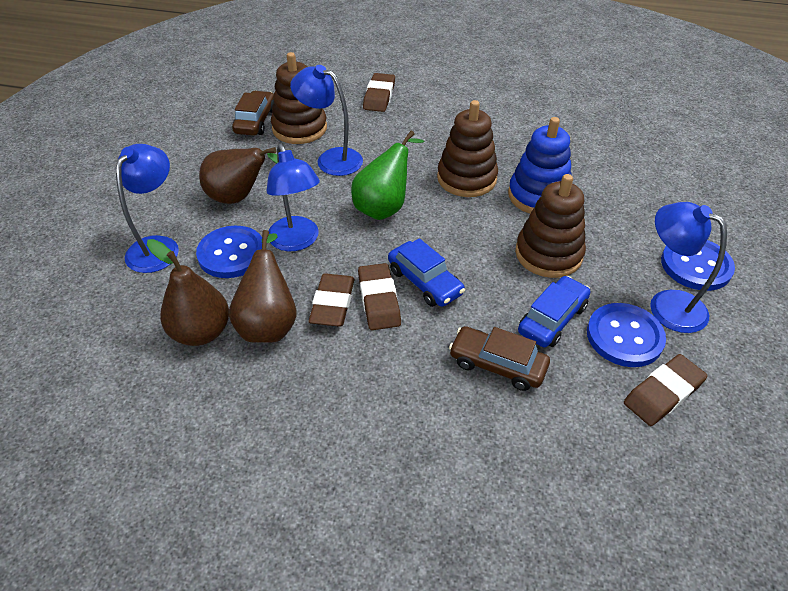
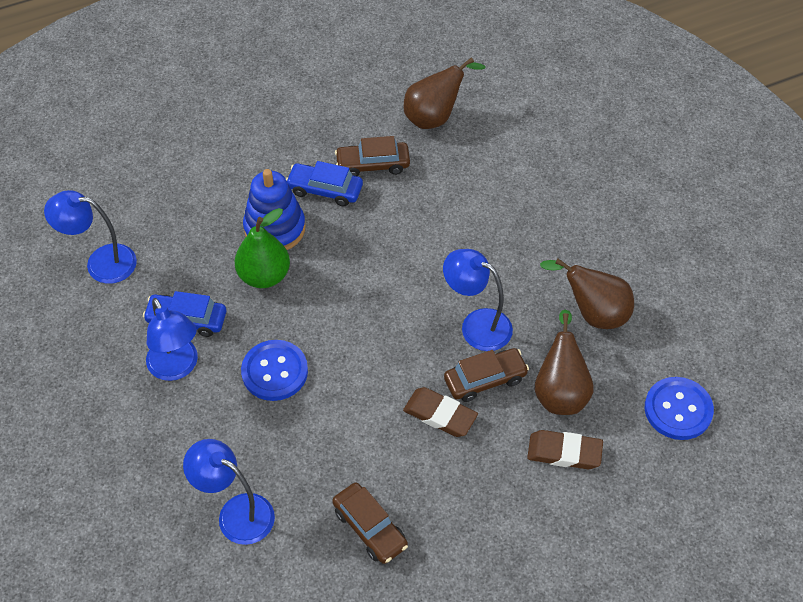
blue button: 3 -> 2
brown car: 2 -> 3
brown eraser: 4 -> 2
brown stacking toy: 3 -> 0

